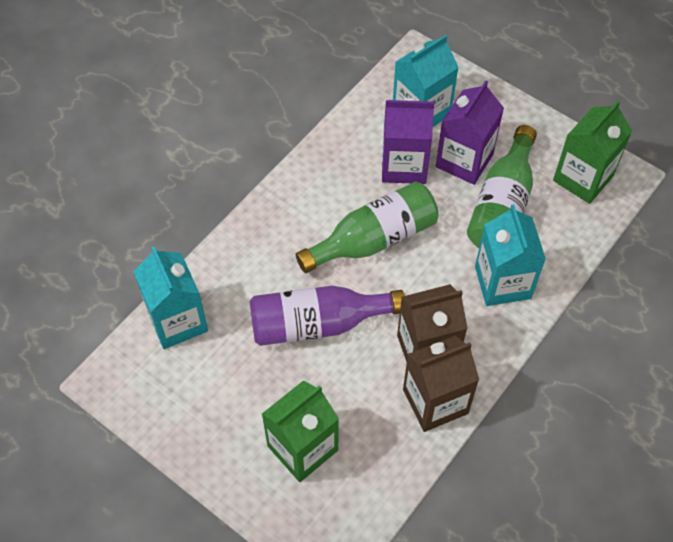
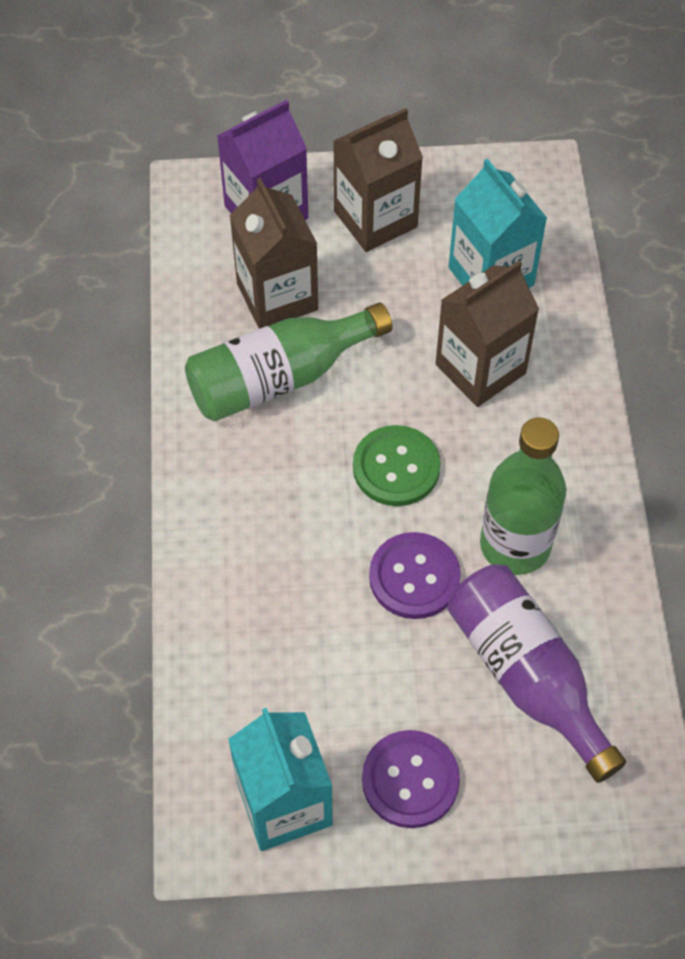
brown carton: 2 -> 3
green button: 0 -> 1
green carton: 2 -> 0
purple button: 0 -> 2
purple carton: 2 -> 1
turquoise carton: 3 -> 2

